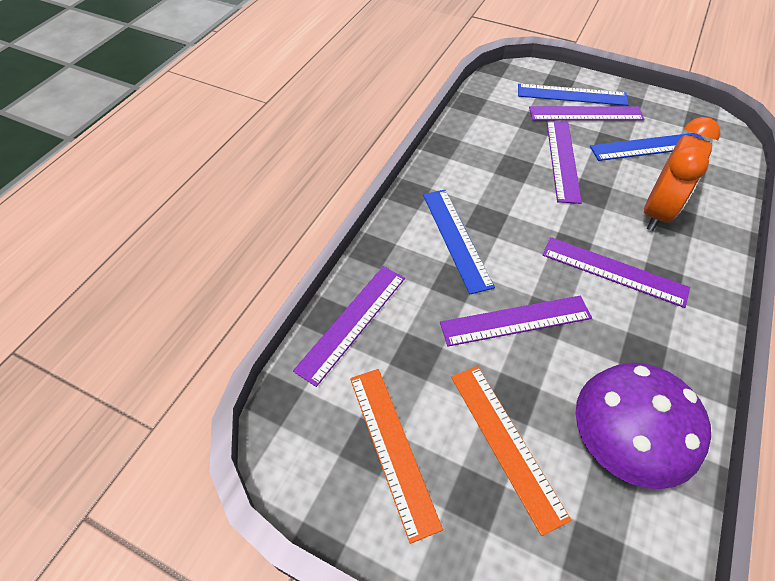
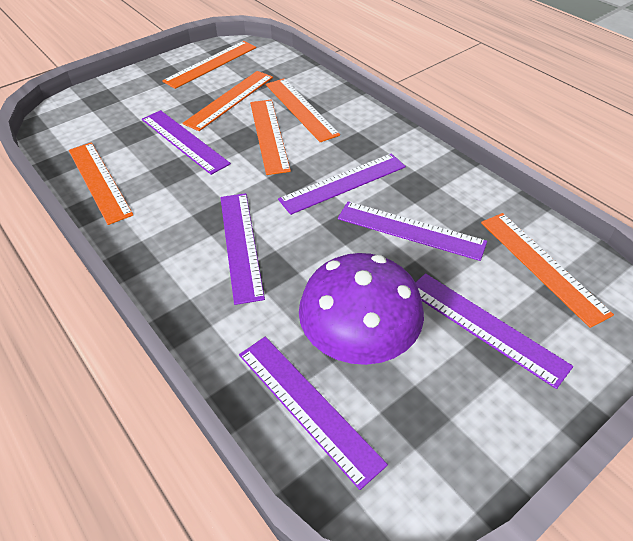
blue ruler: 3 -> 0
orange clock: 1 -> 0
orange ruler: 2 -> 6
purple ruler: 5 -> 6

